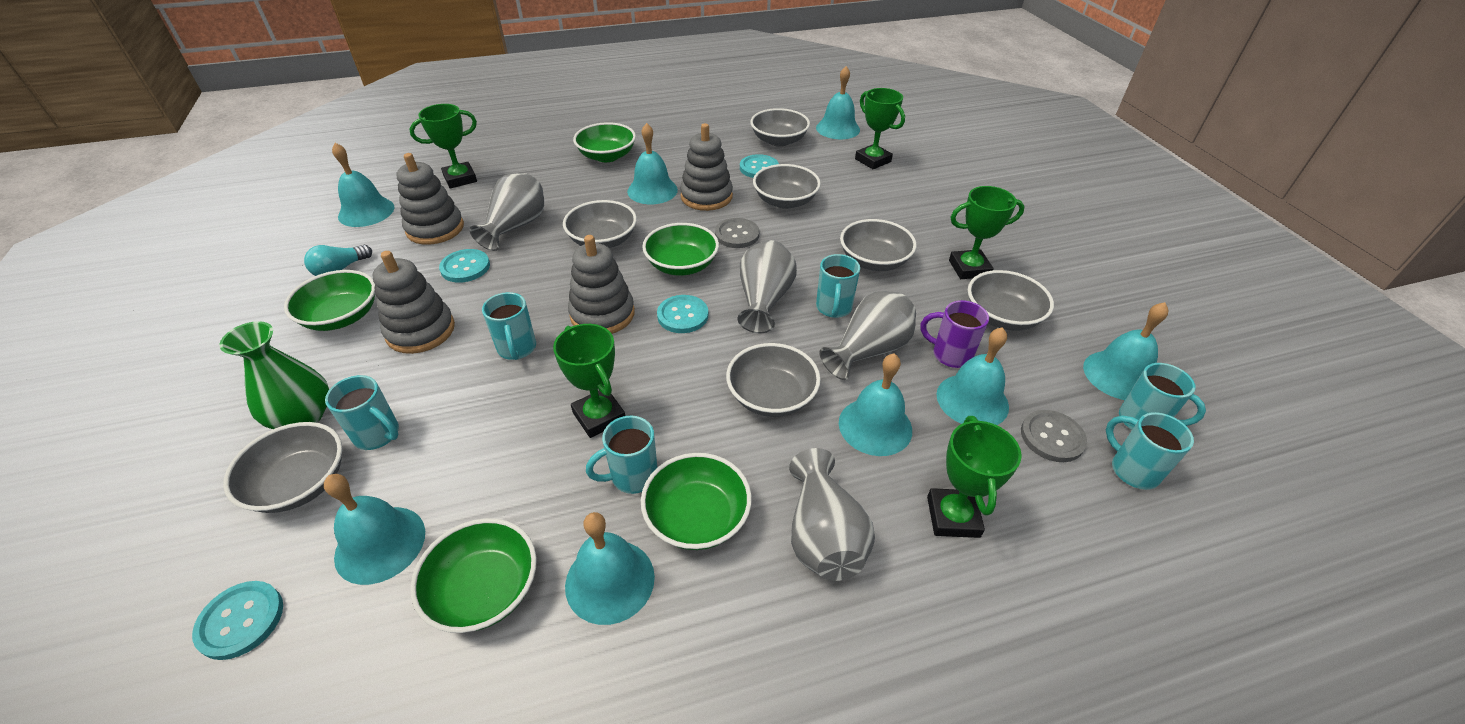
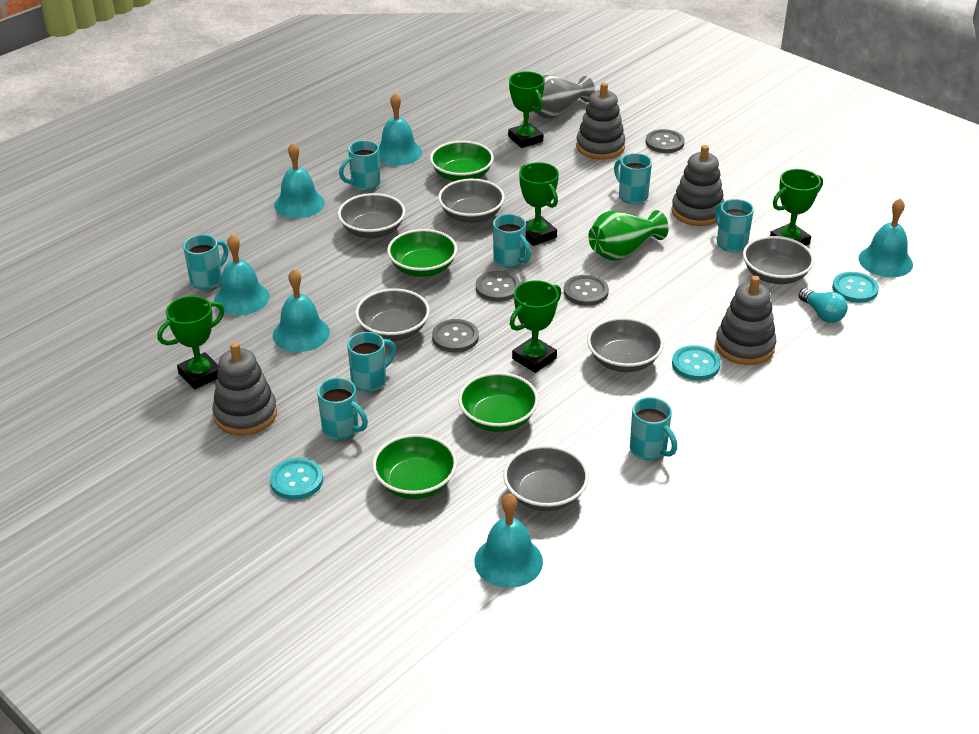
green bowl: 5 -> 4
grey bowl: 7 -> 6
grey button: 2 -> 4
grey vase: 4 -> 1
purple mug: 1 -> 0
turquoise bell: 8 -> 6
turquoise button: 4 -> 3
turquoise mug: 6 -> 8

